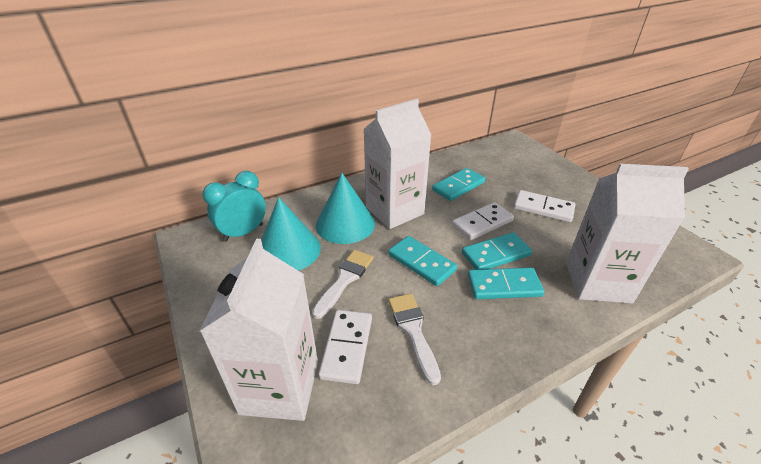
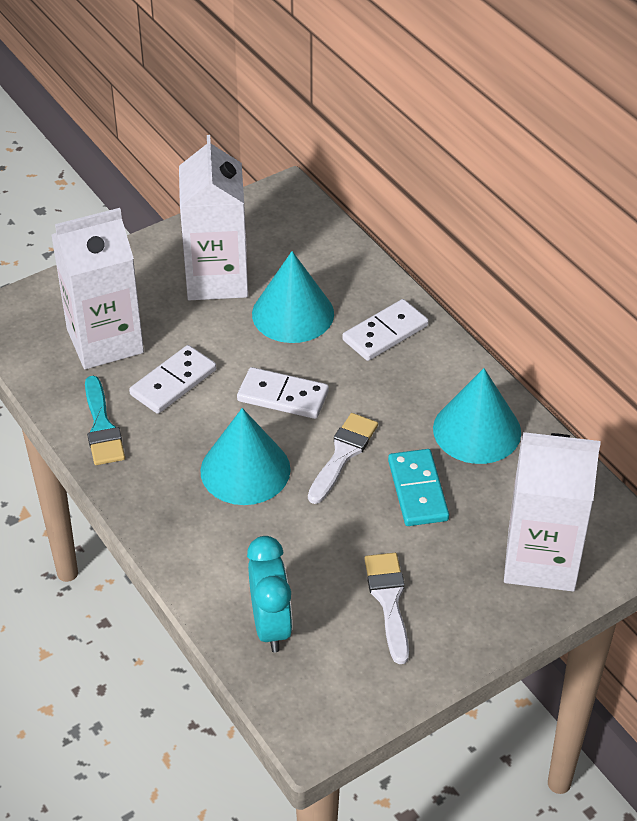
turquoise brush: 0 -> 1
turquoise cone: 2 -> 3
turquoise domino: 4 -> 1

